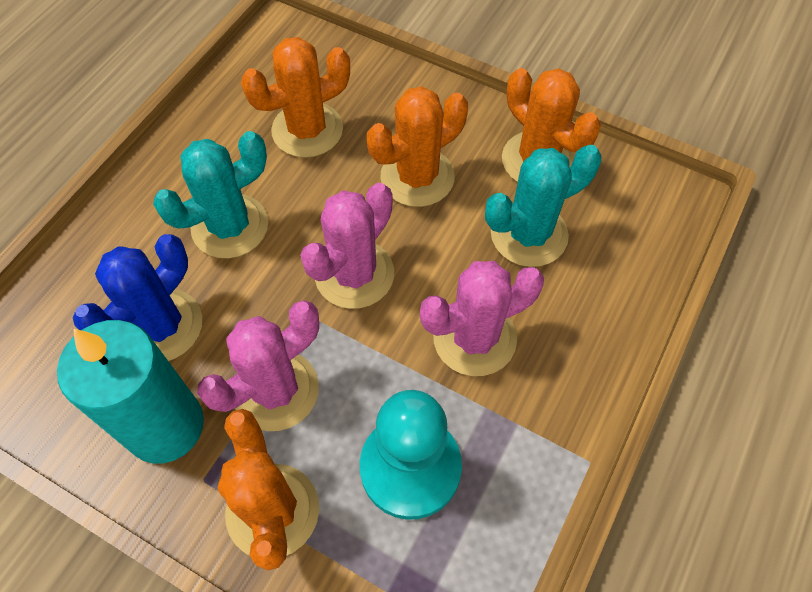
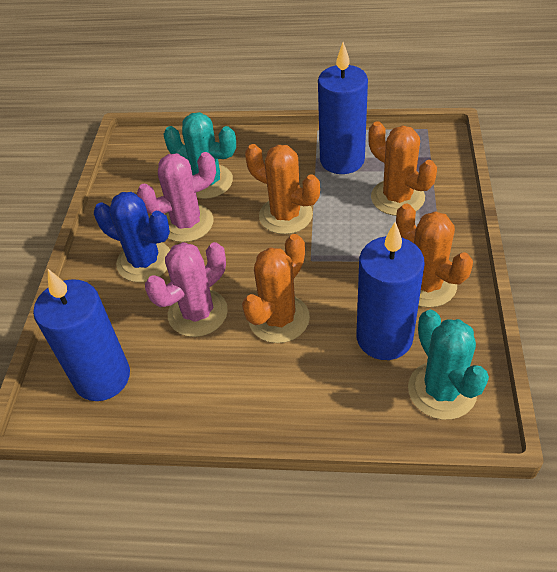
blue candle: 0 -> 3
pink cactus: 3 -> 2
turquoise candle: 1 -> 0
turquoise pawn: 1 -> 0

